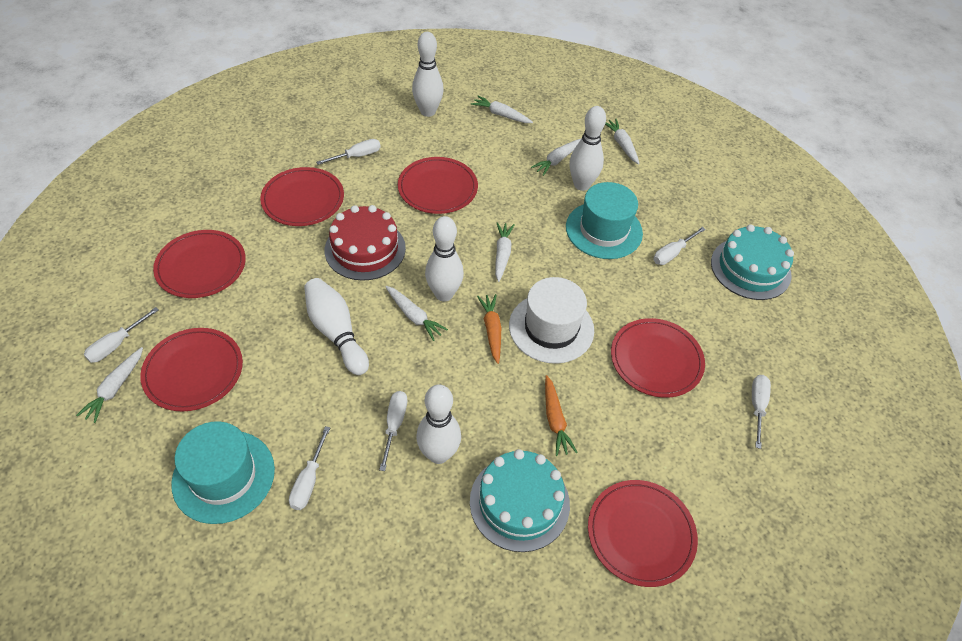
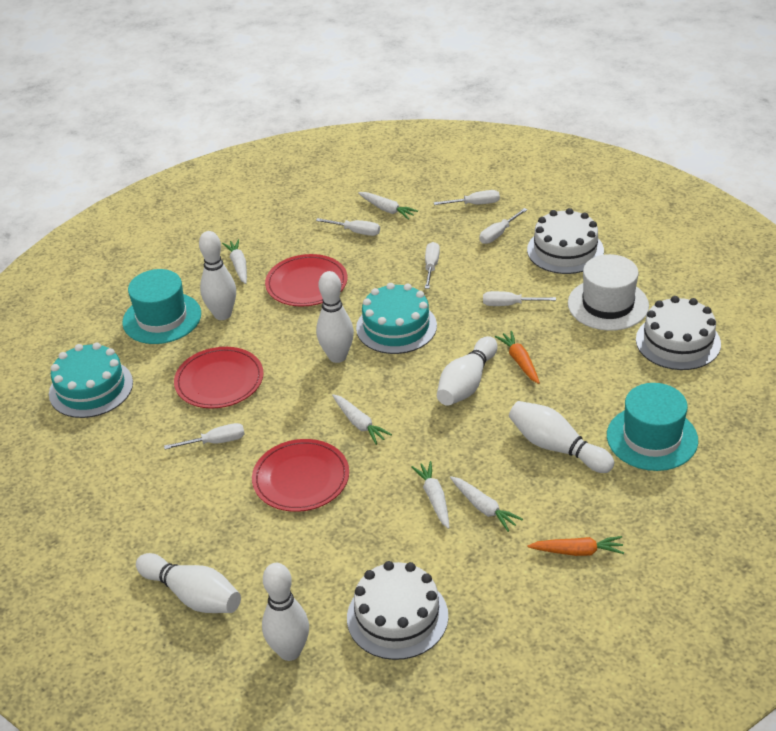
red cake: 1 -> 0
red plate: 6 -> 3
white bowling pin: 5 -> 6
white cake: 0 -> 3
white carrot: 6 -> 5

